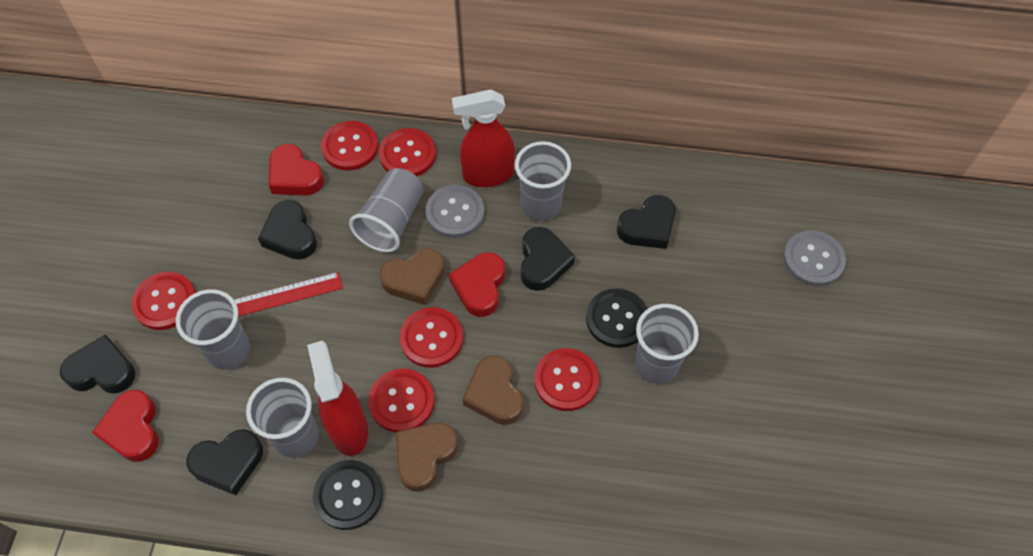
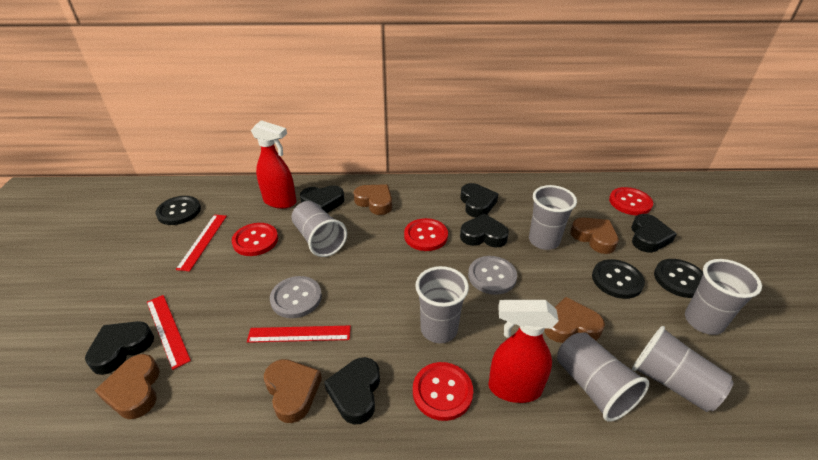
black button: 2 -> 3
black heart: 5 -> 6
brown heart: 3 -> 5
grey cup: 5 -> 6
red button: 6 -> 4
red heart: 3 -> 0
red ruler: 1 -> 3

